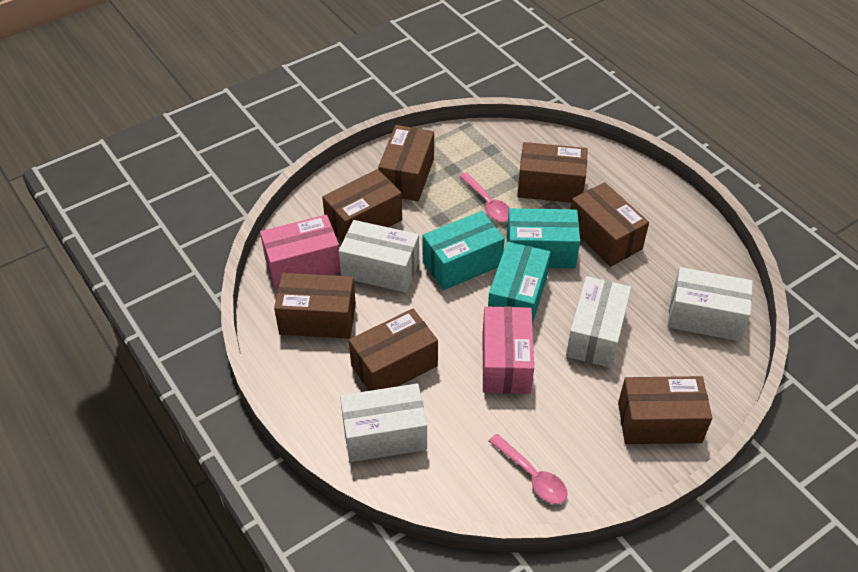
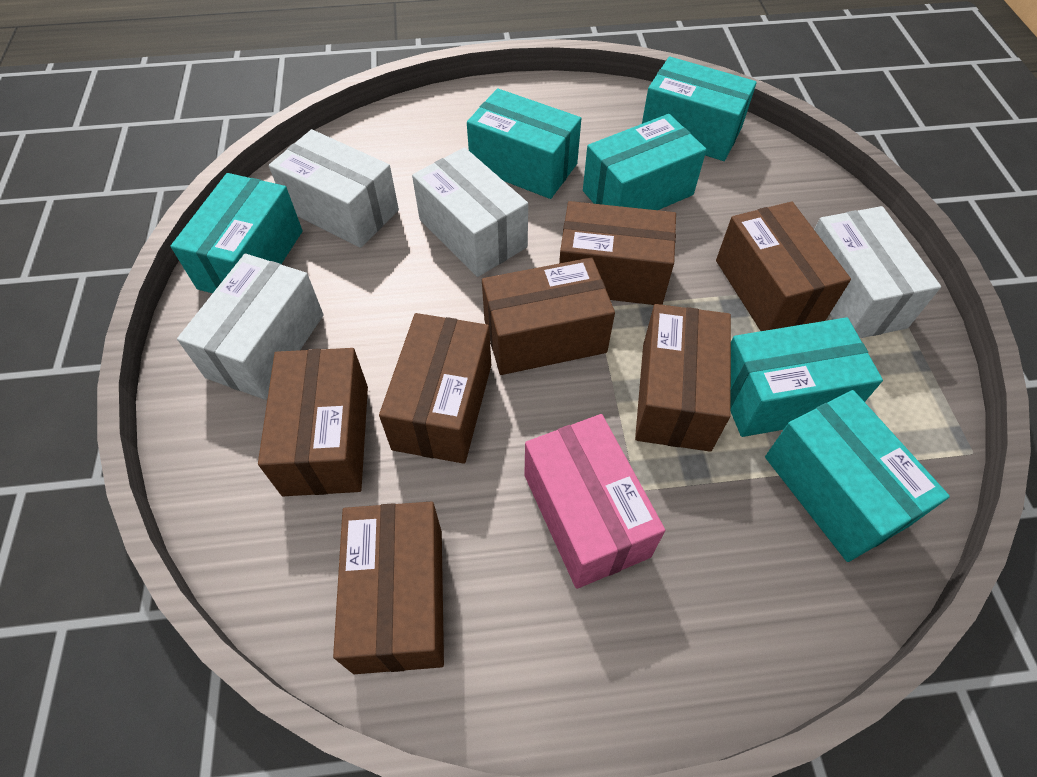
pink box: 2 -> 1
pink spoon: 2 -> 0
turquoise box: 3 -> 6

